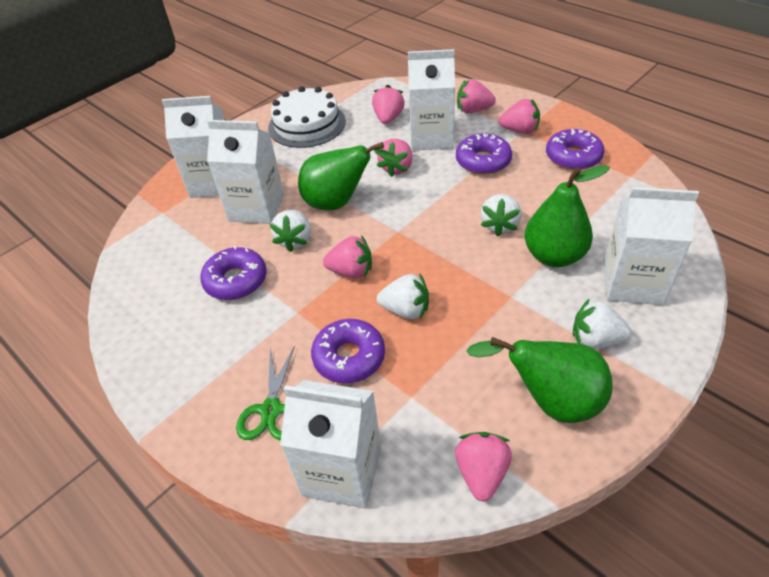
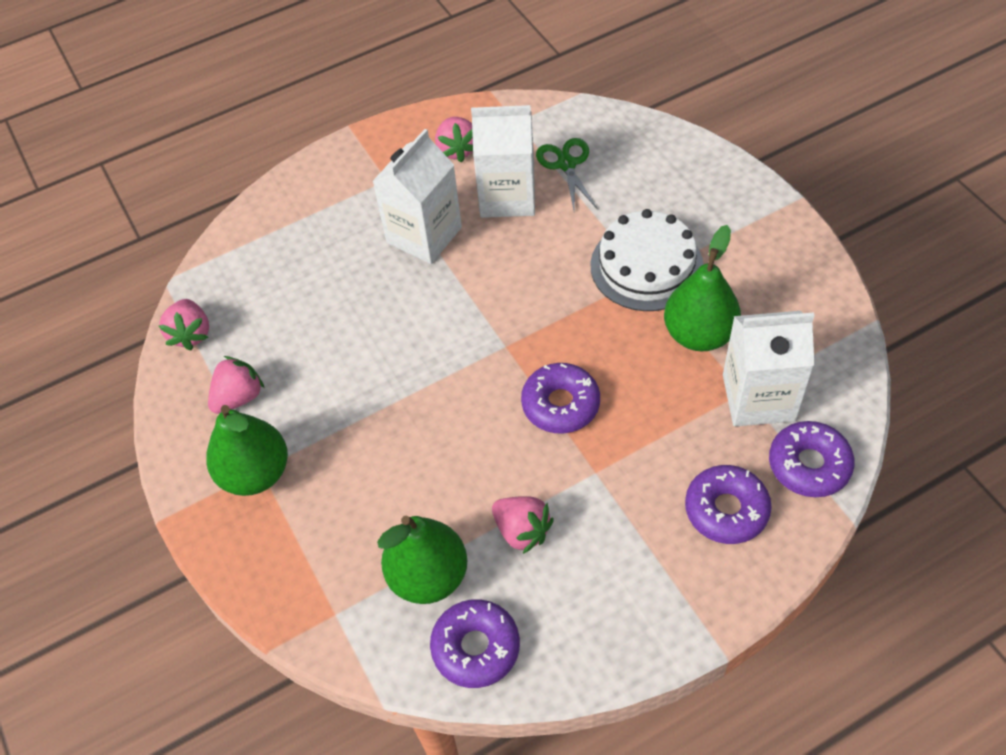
pink strawberry: 6 -> 4
white carton: 5 -> 3
white strawberry: 4 -> 0

